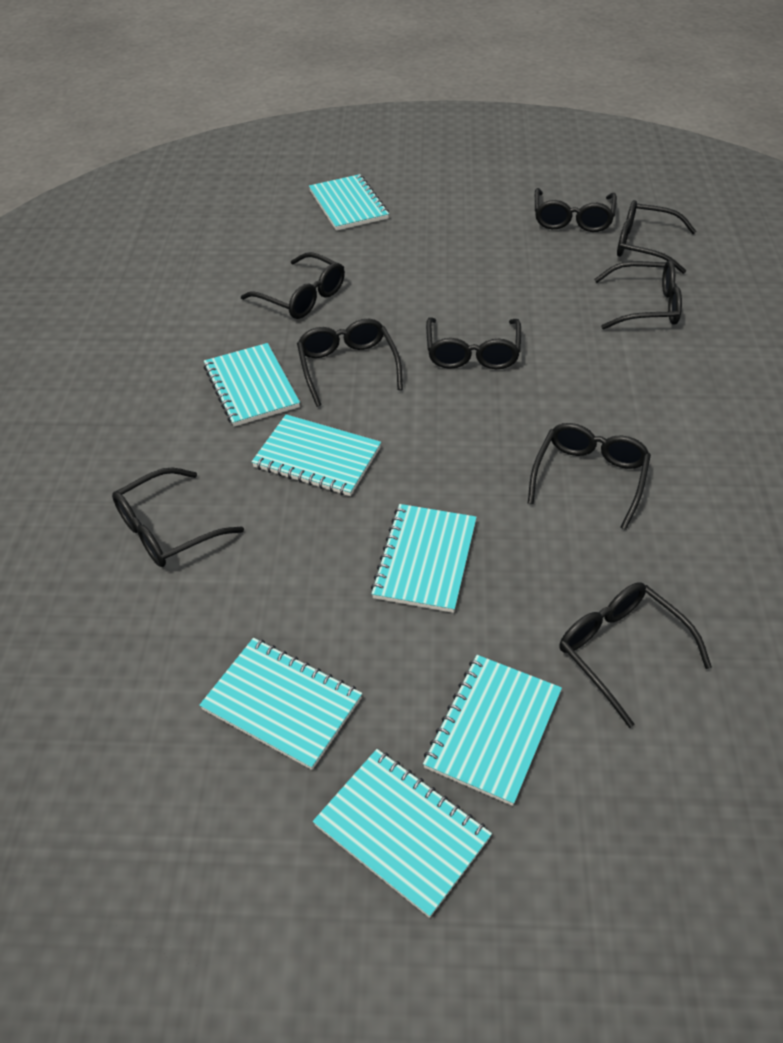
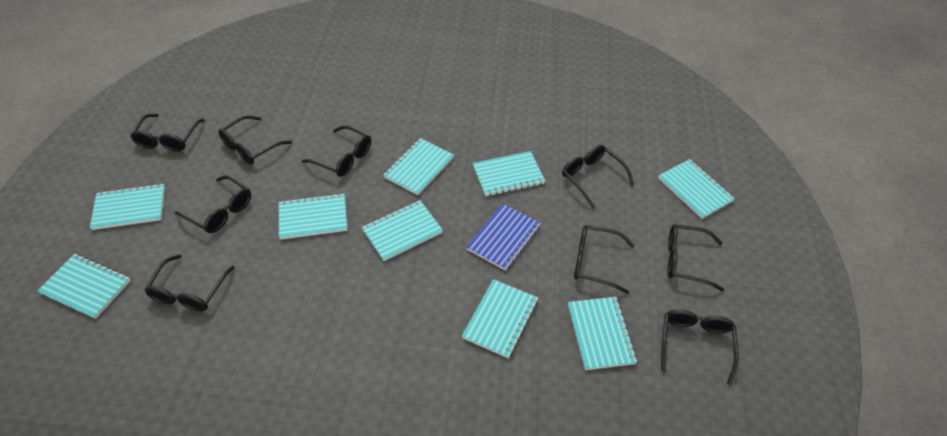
blue notebook: 0 -> 1
turquoise notebook: 7 -> 9

